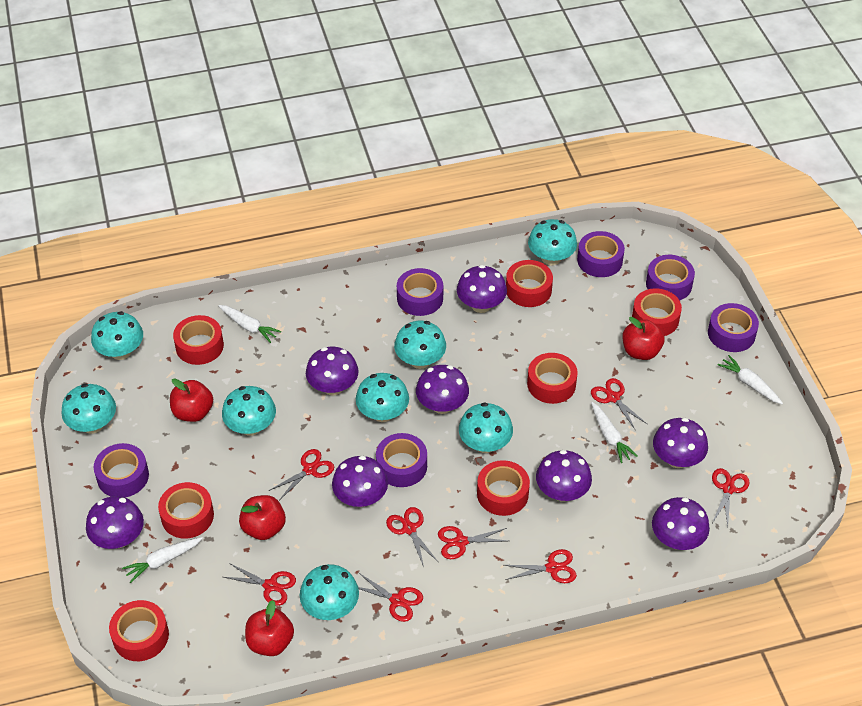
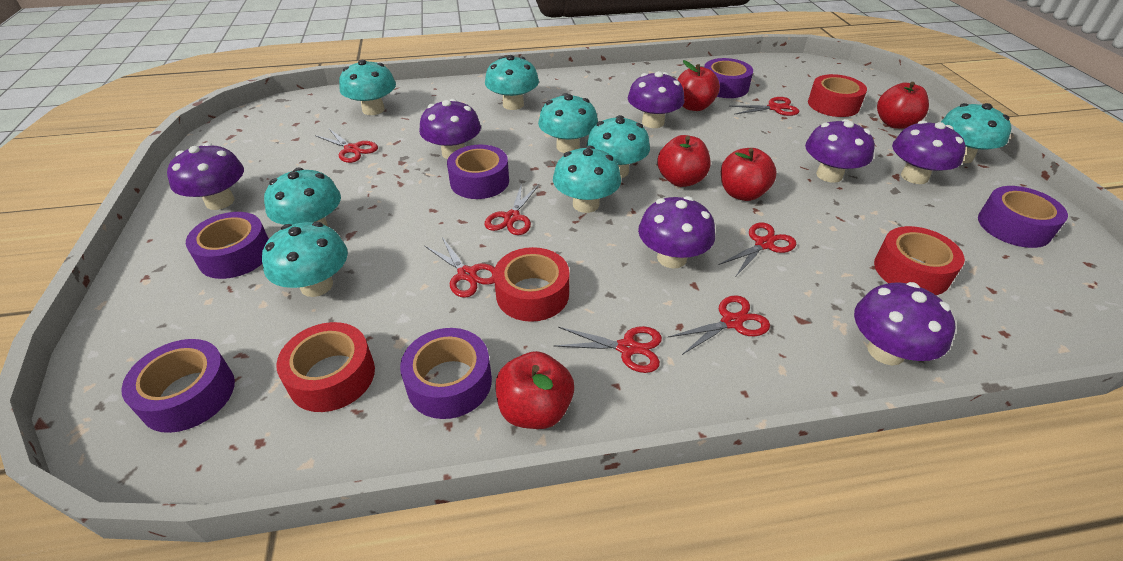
purple mushroom: 8 -> 7
red apple: 4 -> 5
red scissors: 8 -> 7
red tape: 7 -> 4
white carrot: 4 -> 0

